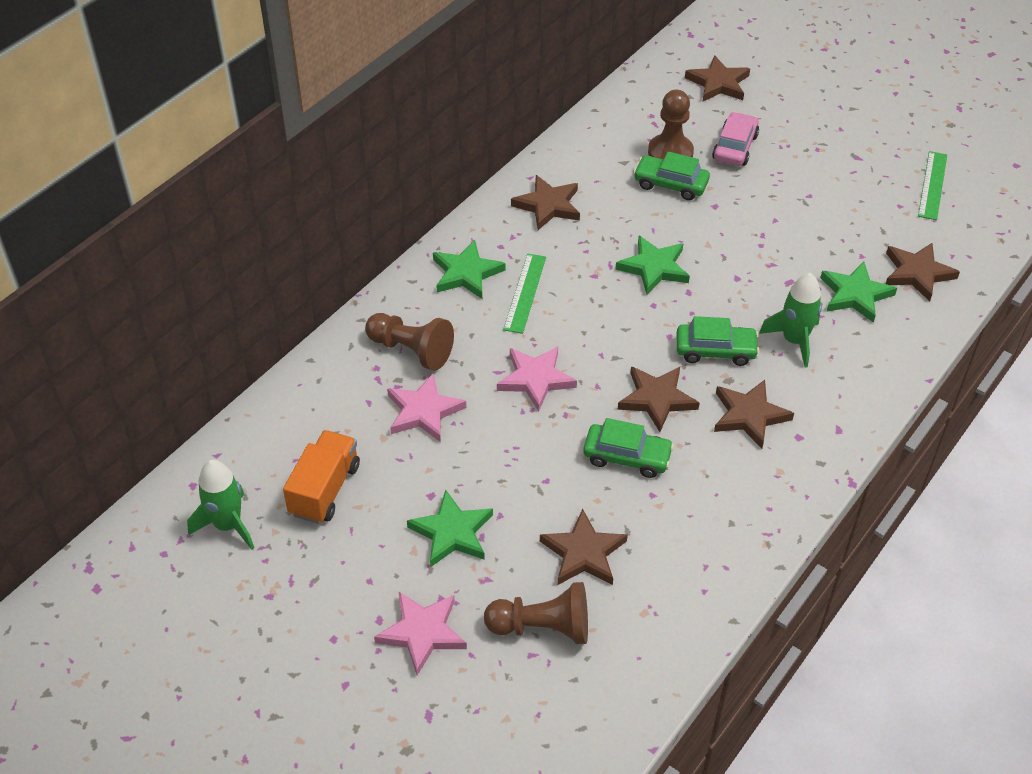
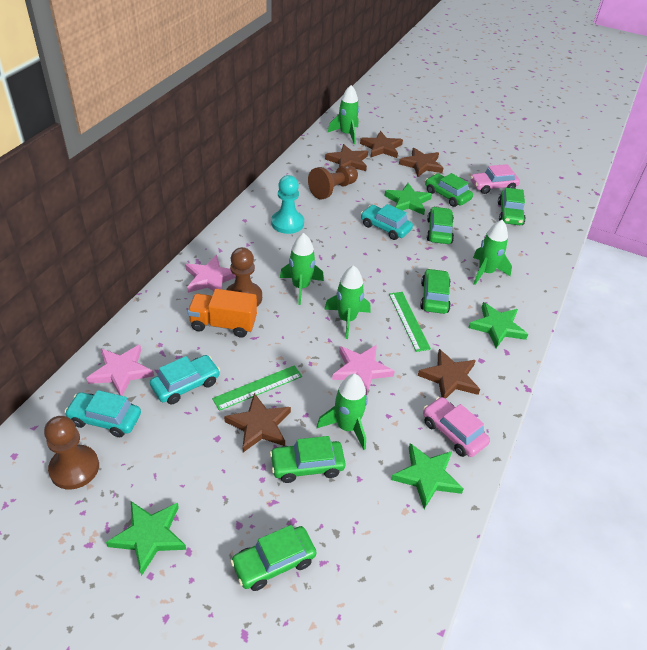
brown star: 6 -> 5
green car: 3 -> 6
green rocket: 2 -> 5
pink car: 1 -> 2
turquoise car: 0 -> 3
turquoise pawn: 0 -> 1

